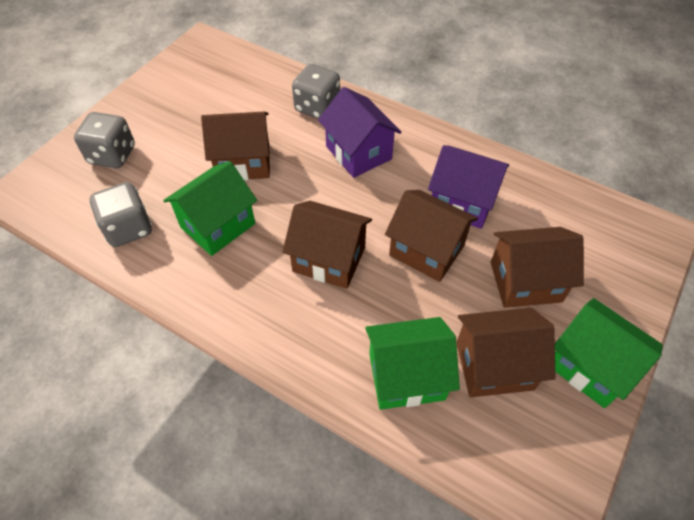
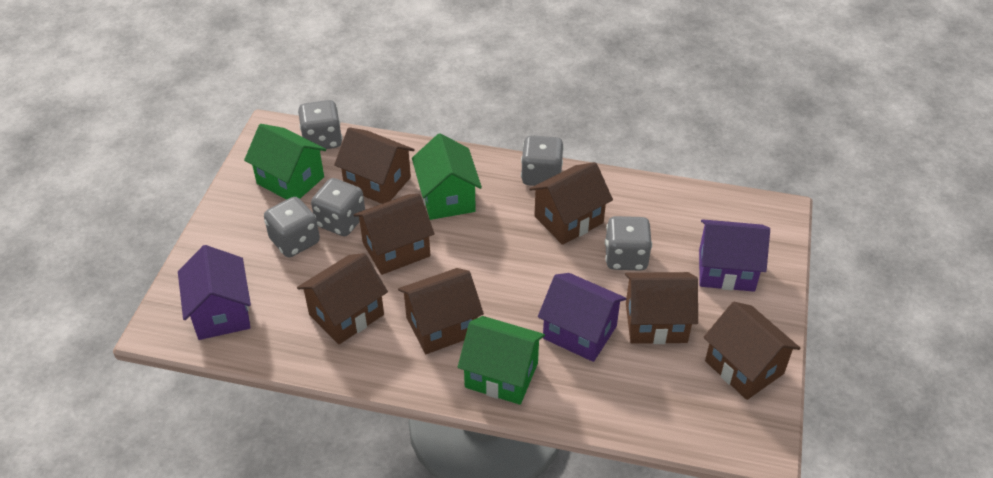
brown house: 5 -> 7
grey dice: 3 -> 5
purple house: 2 -> 3

